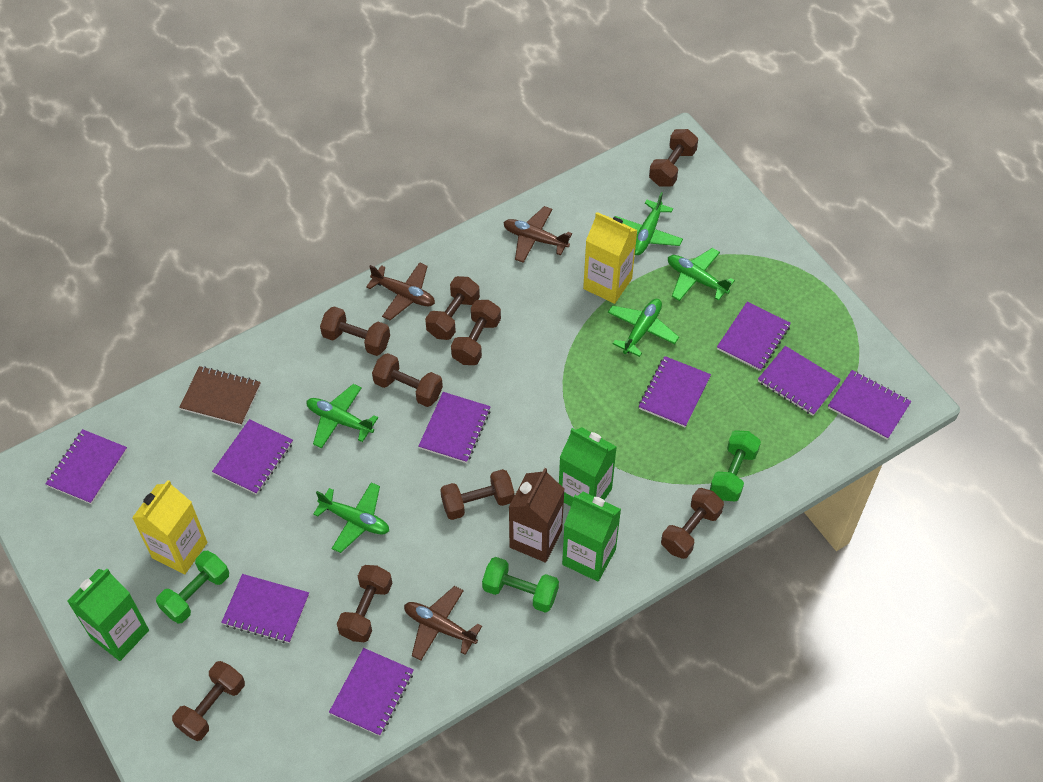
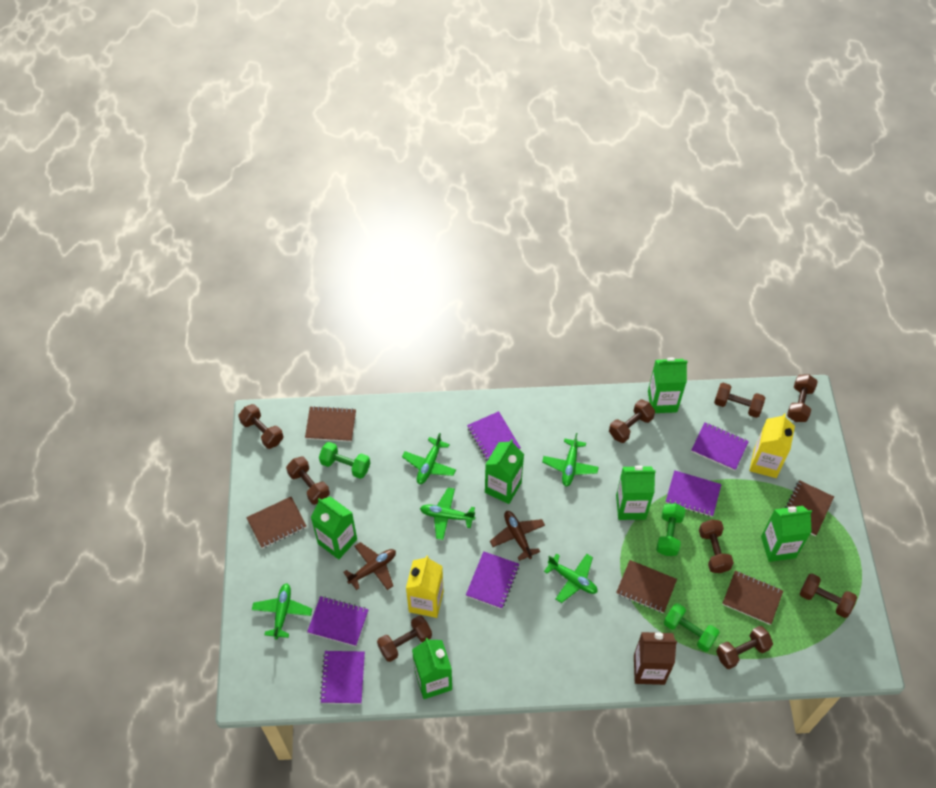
brown notebook: 1 -> 5
brown plane: 3 -> 2
green carton: 3 -> 6
purple notebook: 9 -> 6

